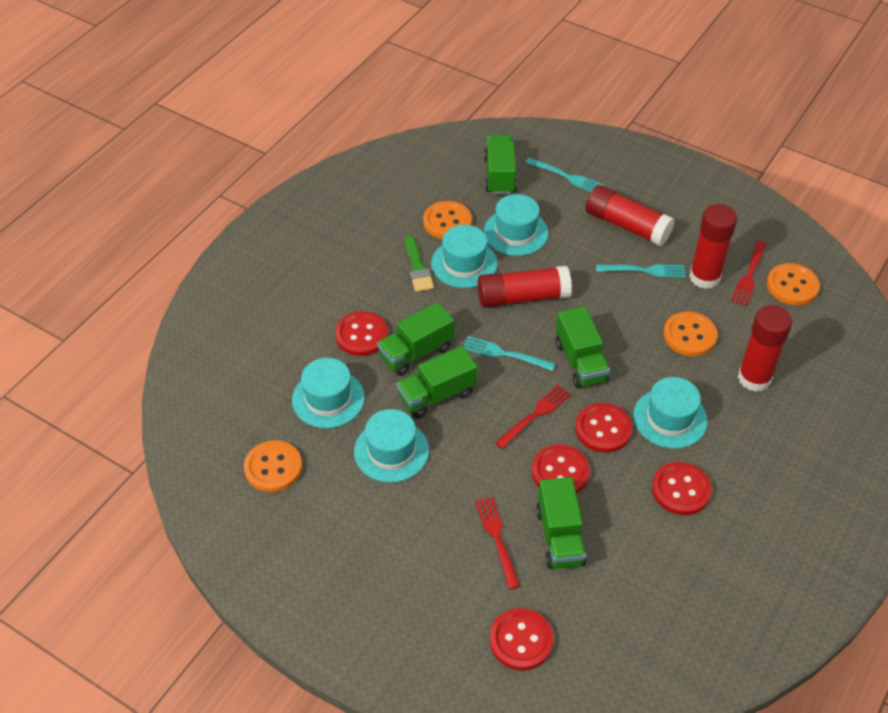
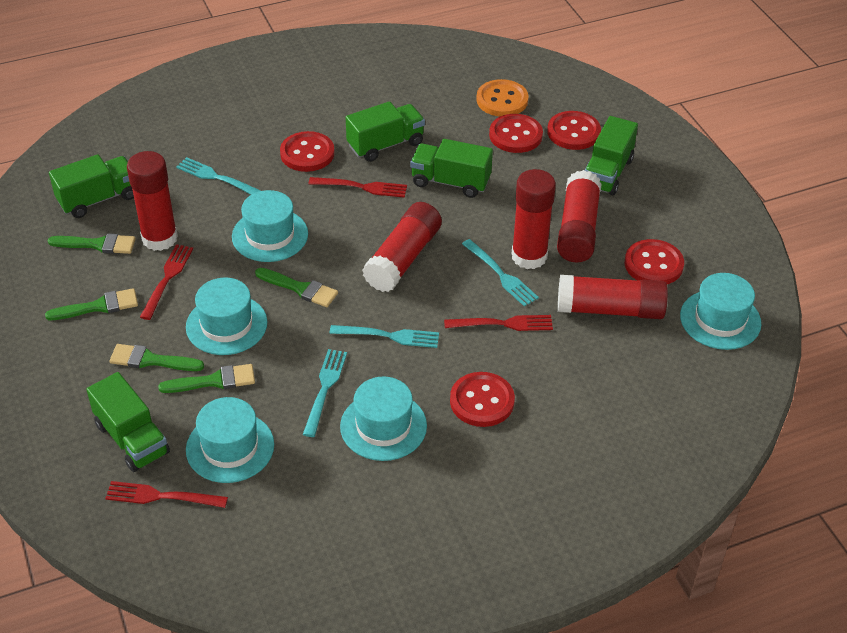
green brush: 1 -> 5
orange button: 4 -> 1
red fork: 3 -> 4
red glue stick: 4 -> 5
turquoise fork: 3 -> 4

